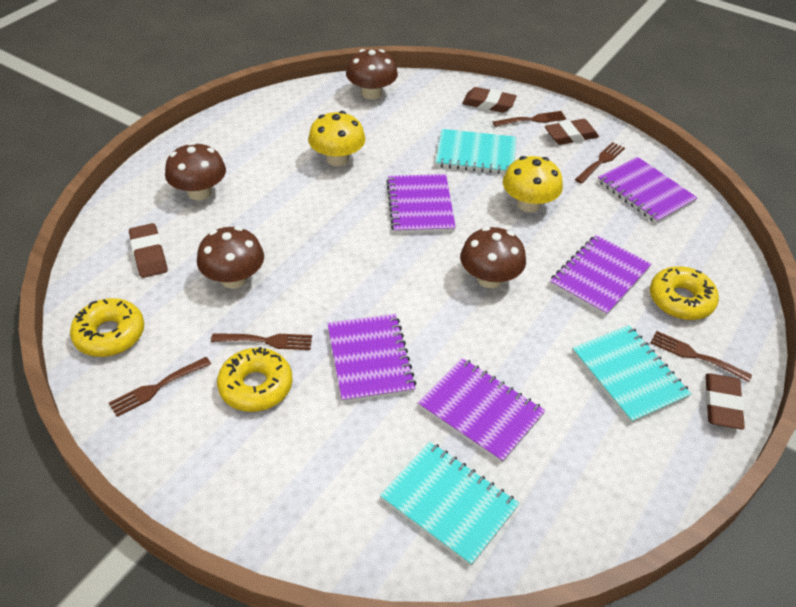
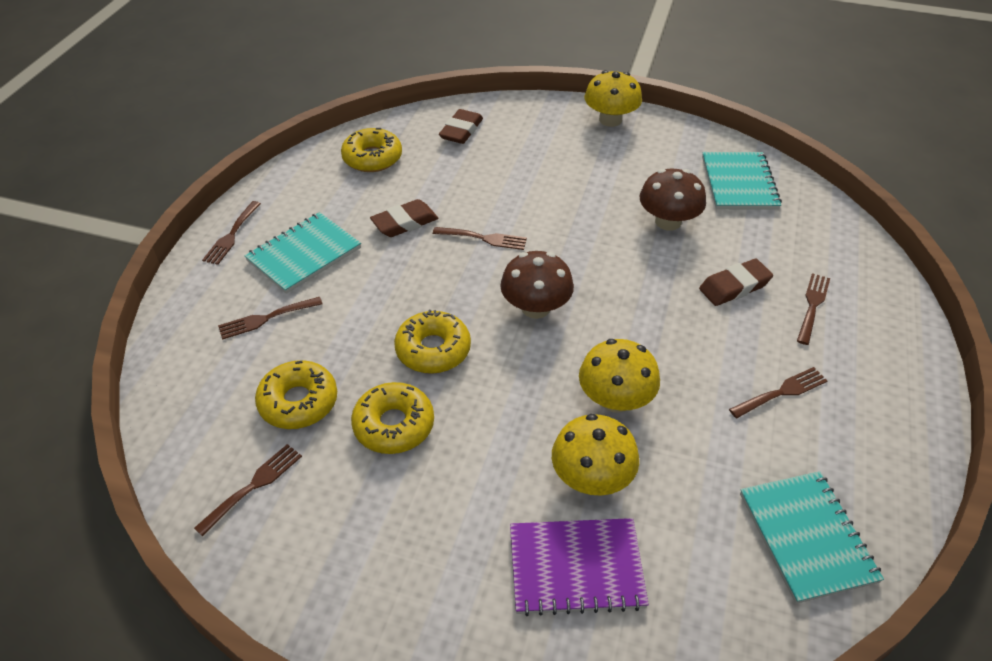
brown eraser: 4 -> 3
brown fork: 5 -> 6
brown mushroom: 4 -> 2
purple notebook: 5 -> 1
yellow donut: 3 -> 4
yellow mushroom: 2 -> 3

